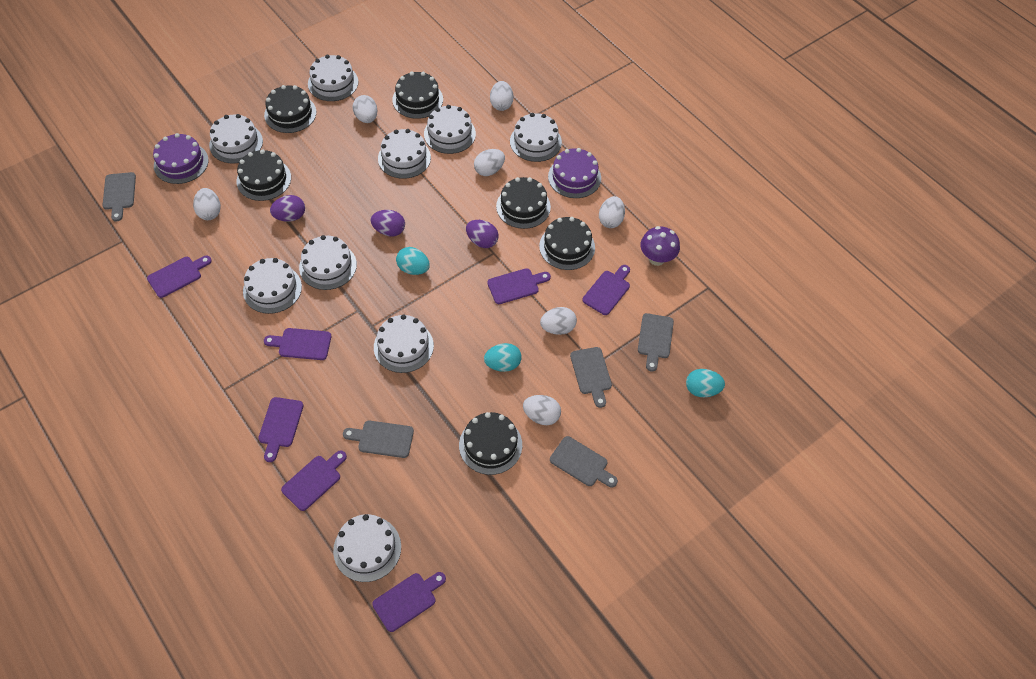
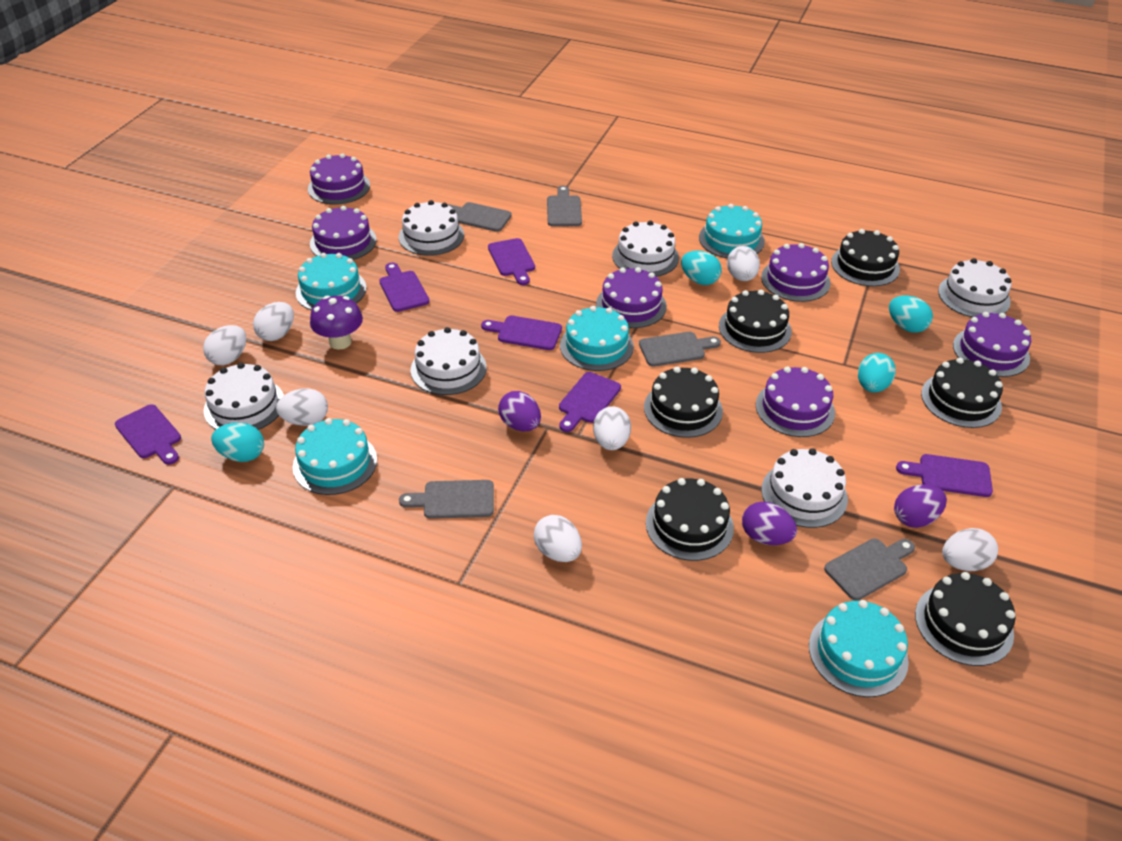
purple cake: 2 -> 6
purple cutting board: 7 -> 6
turquoise cake: 0 -> 5
turquoise egg: 3 -> 4
white cake: 9 -> 6

